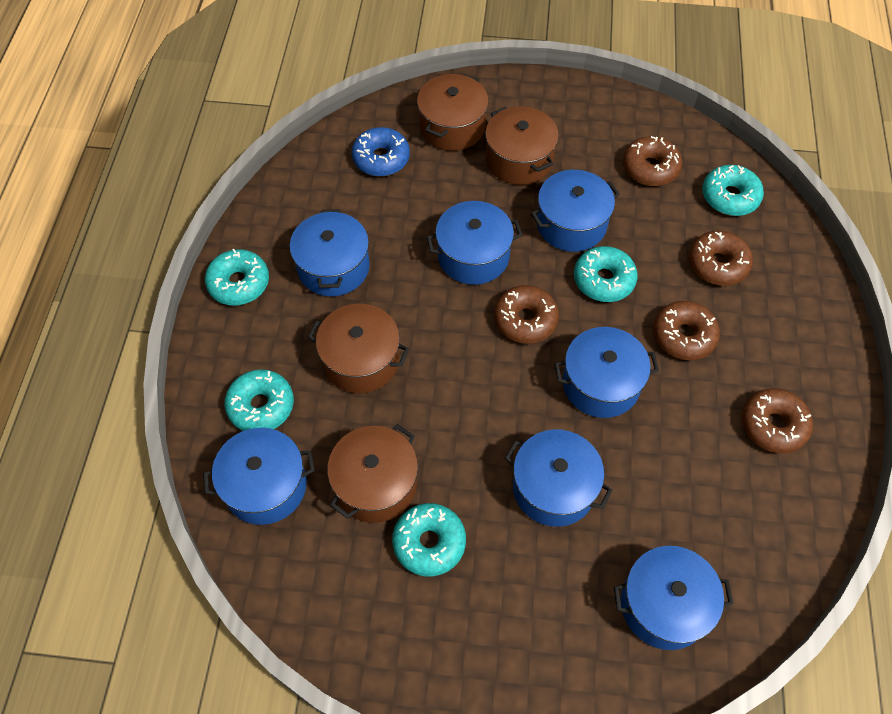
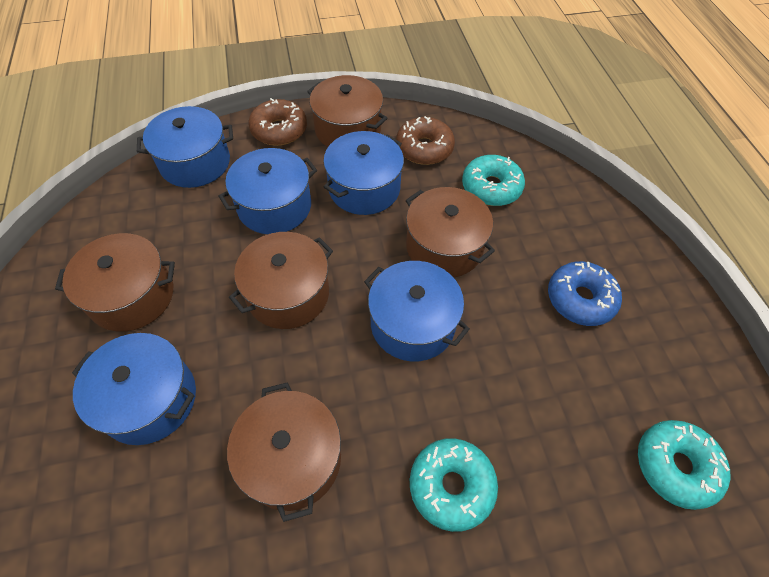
blue pot: 7 -> 5
brown donut: 5 -> 2
brown pot: 4 -> 5
turquoise donut: 5 -> 3

